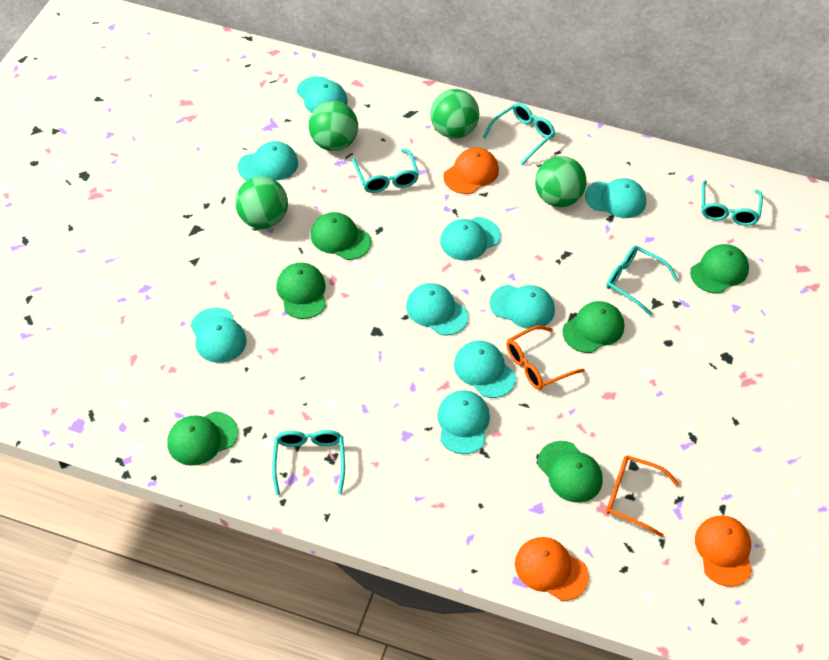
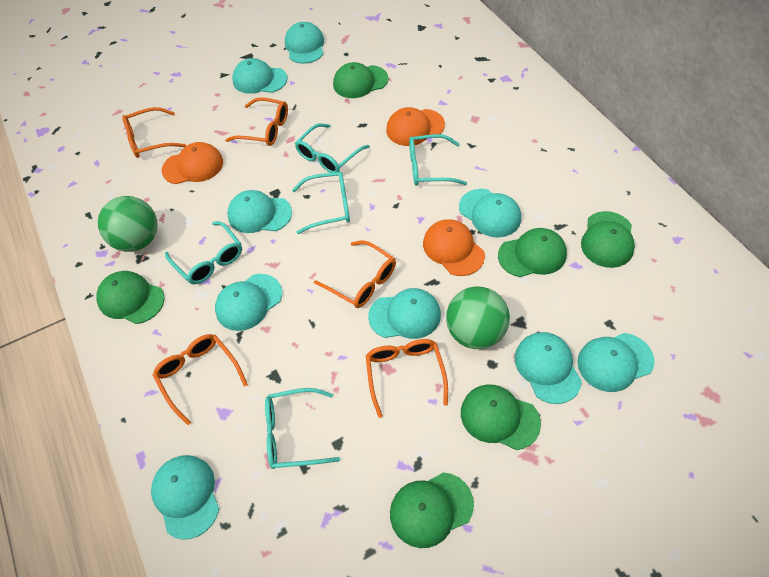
green ball: 4 -> 2
orange glasses: 2 -> 5

